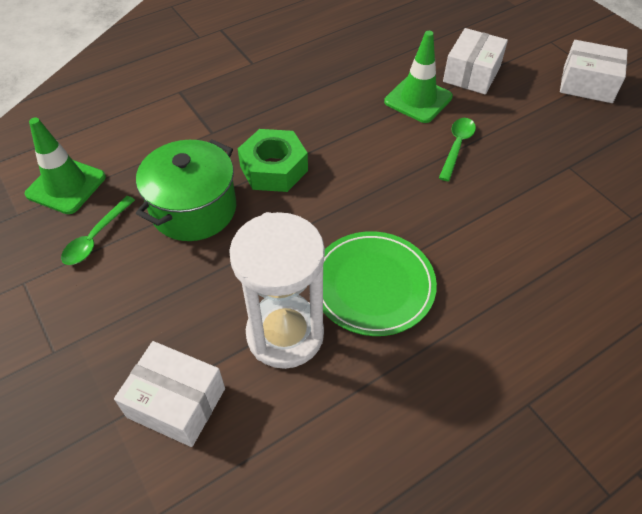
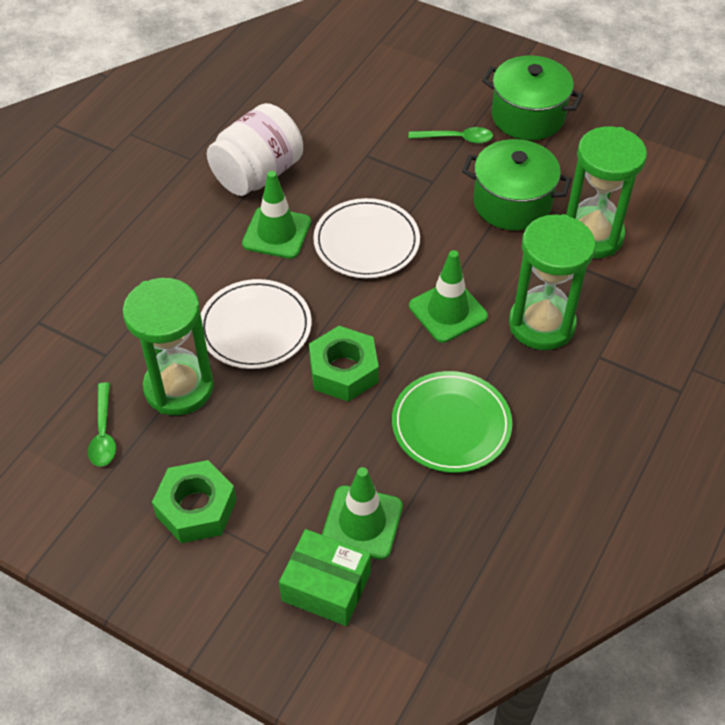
green box: 0 -> 1
green hourglass: 0 -> 3
green nut: 1 -> 2
green pot: 1 -> 2
green traffic cone: 2 -> 3
white box: 3 -> 0
white hourglass: 1 -> 0
white jar: 0 -> 1
white plate: 0 -> 2

